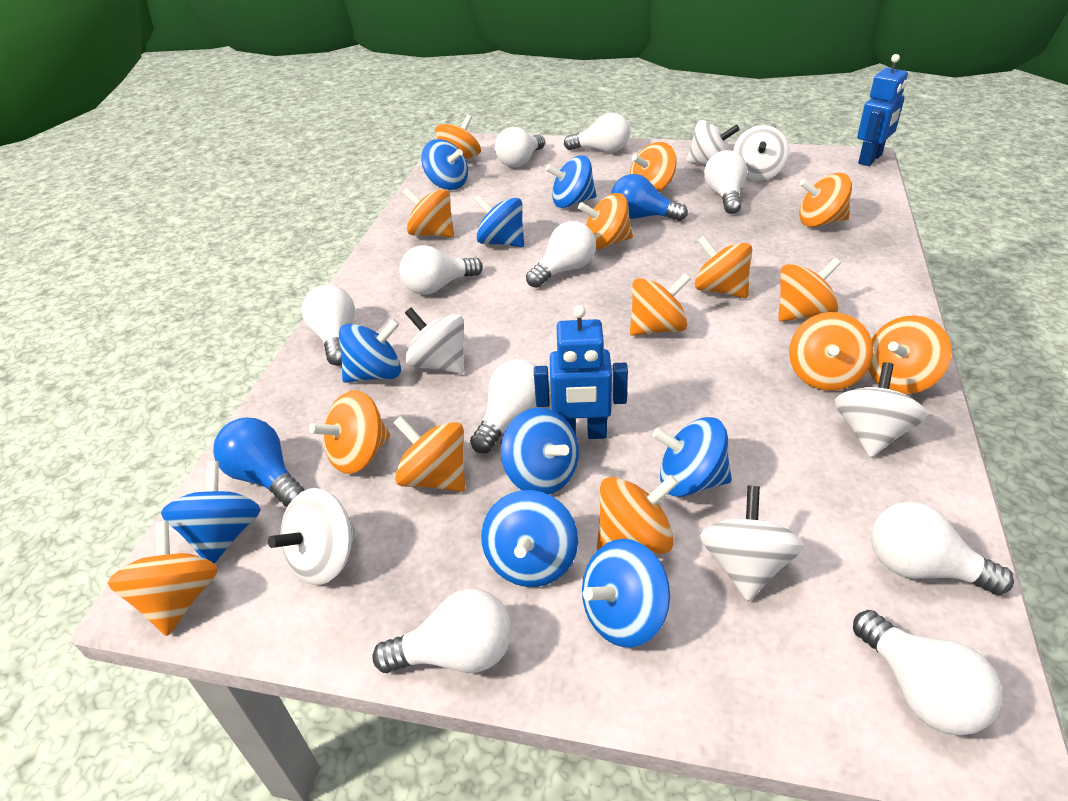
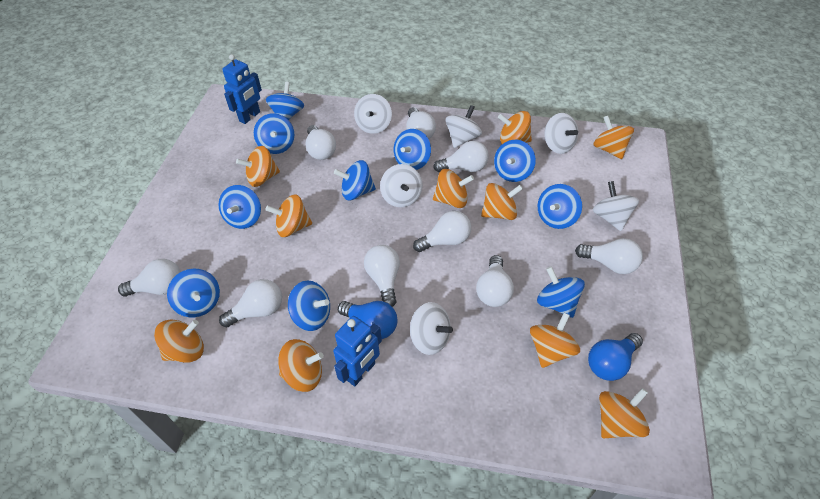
blue spinning top: 9 -> 10
orange spinning top: 14 -> 10
white light bulb: 10 -> 9

